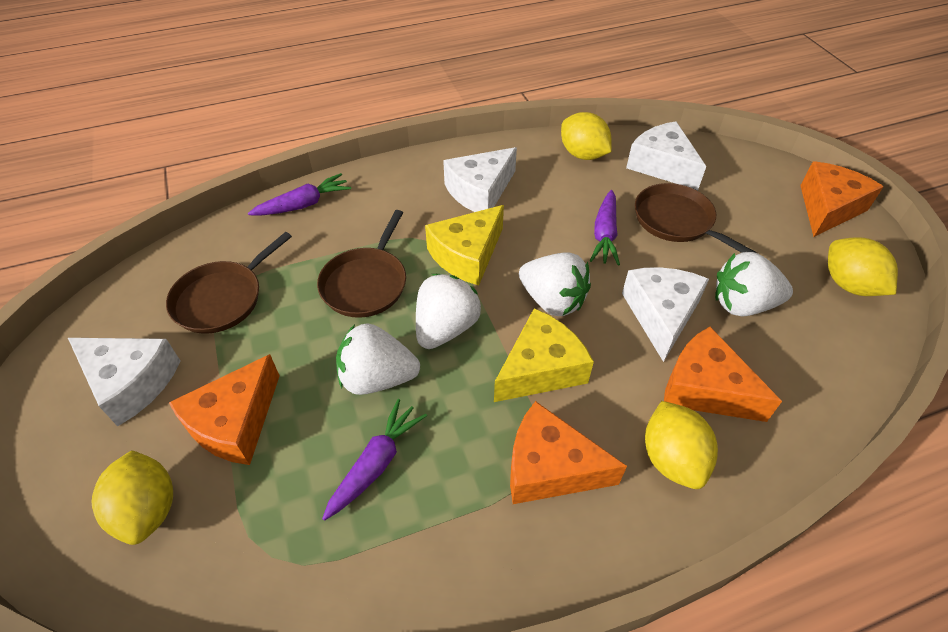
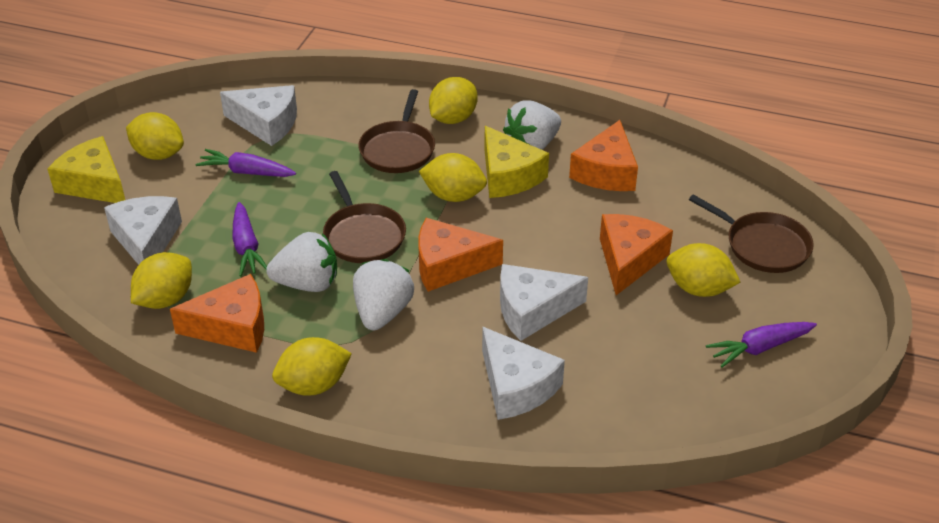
white strawberry: 4 -> 3
yellow lemon: 4 -> 6

